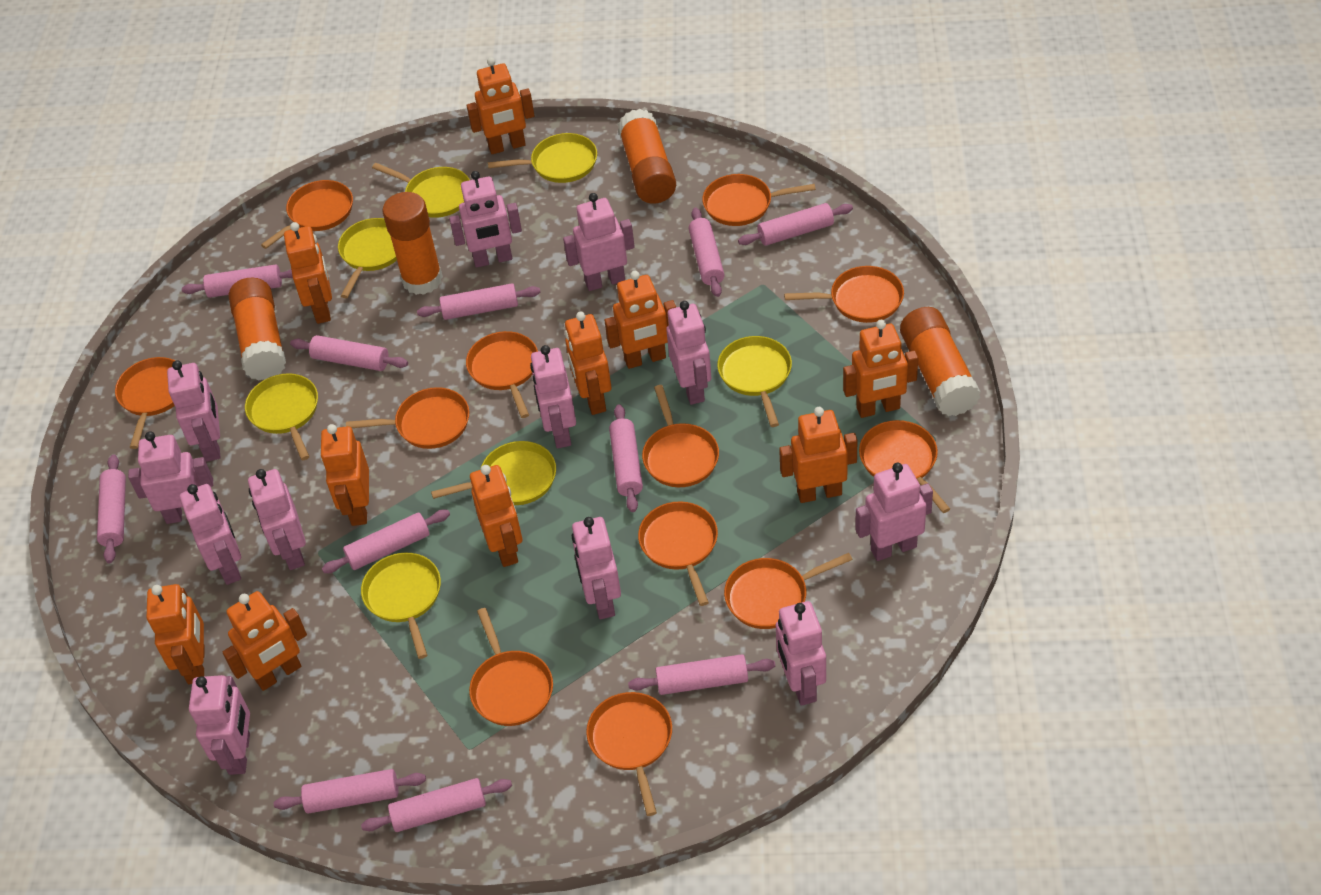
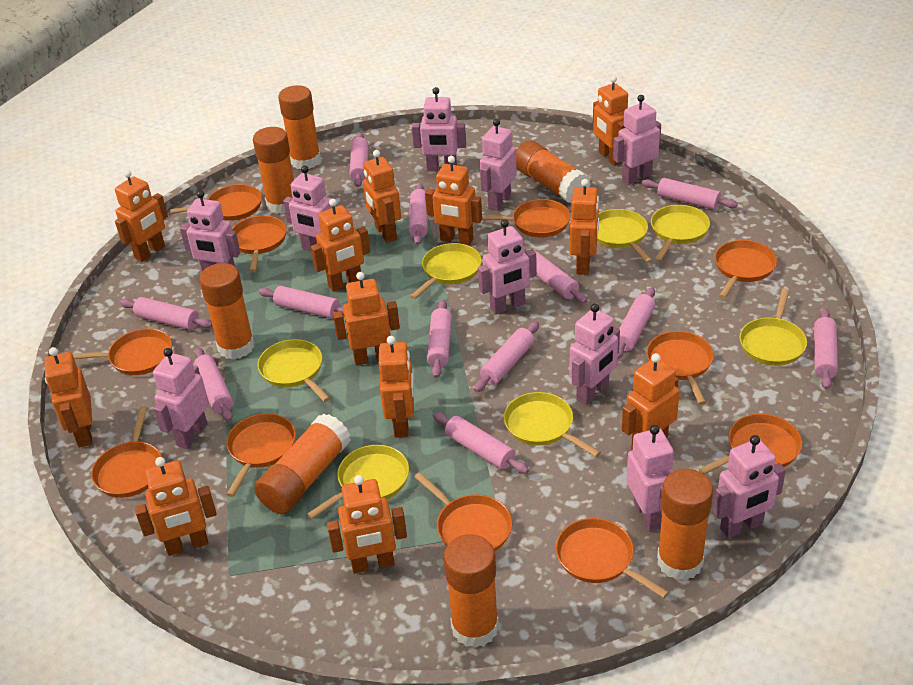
orange glue stick: 4 -> 7
orange pan: 12 -> 11
orange robot: 10 -> 12
pink robot: 12 -> 10
pink rolling pin: 11 -> 12

